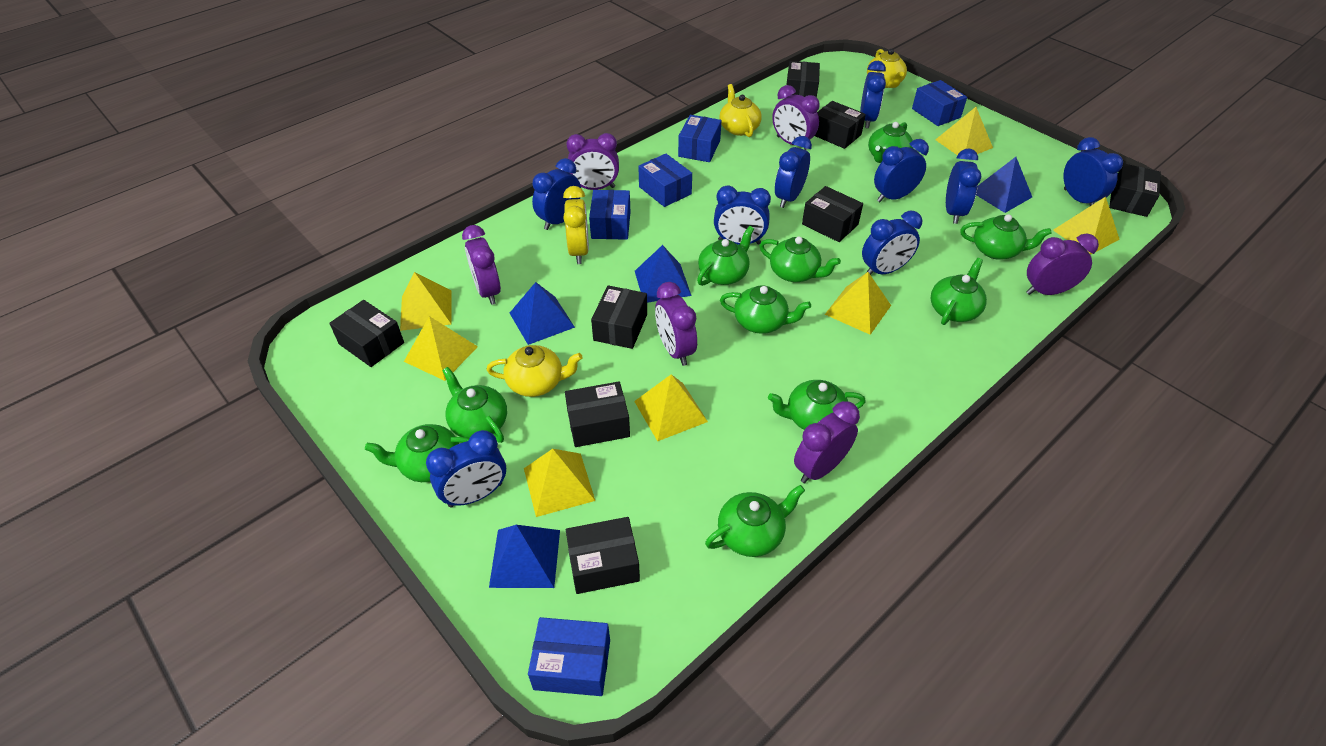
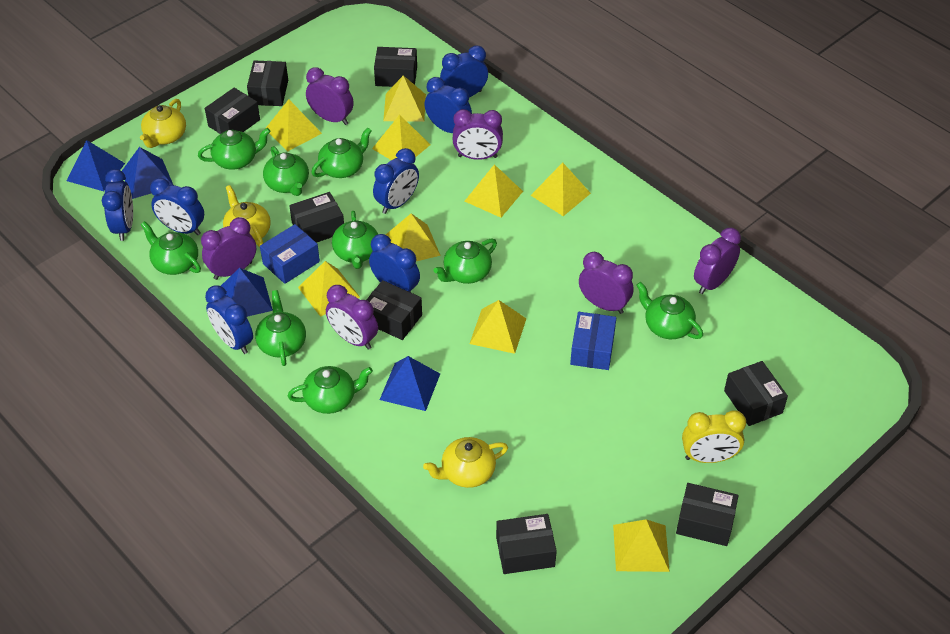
blue box: 5 -> 2
blue clock: 9 -> 7
green teapot: 10 -> 9
yellow pyramid: 7 -> 9

